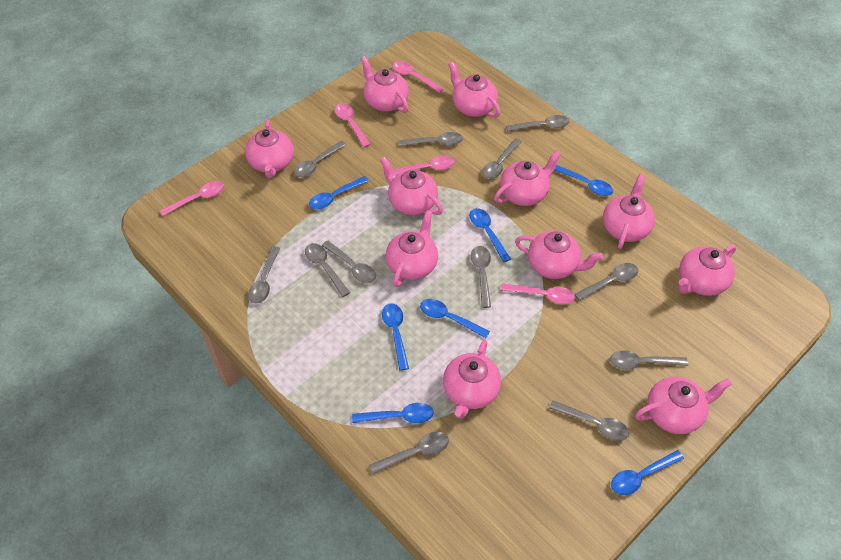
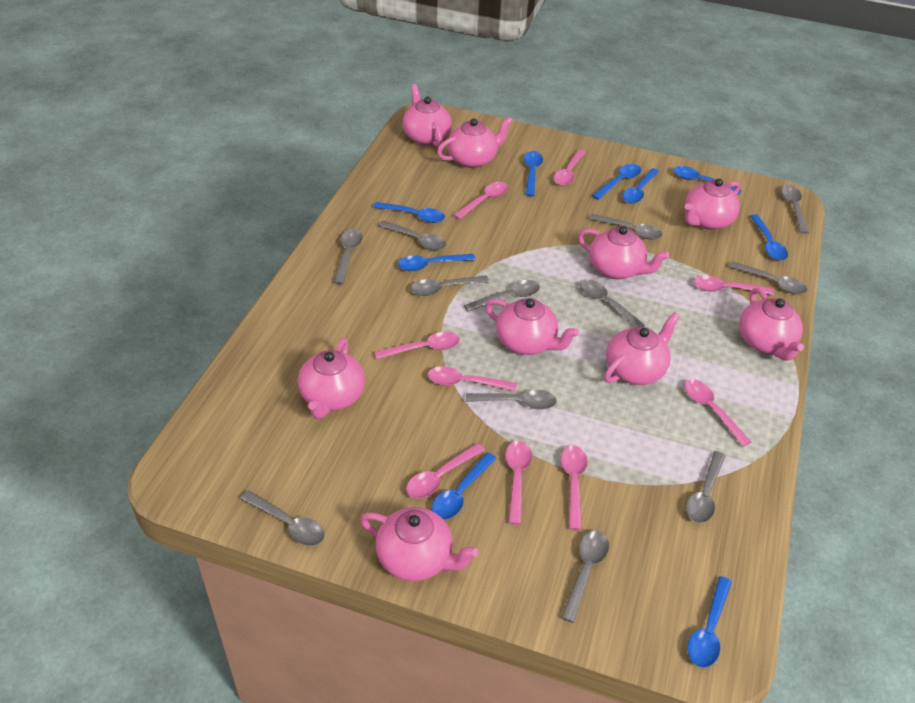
blue spoon: 7 -> 9
pink spoon: 5 -> 9
pink teapot: 11 -> 9

